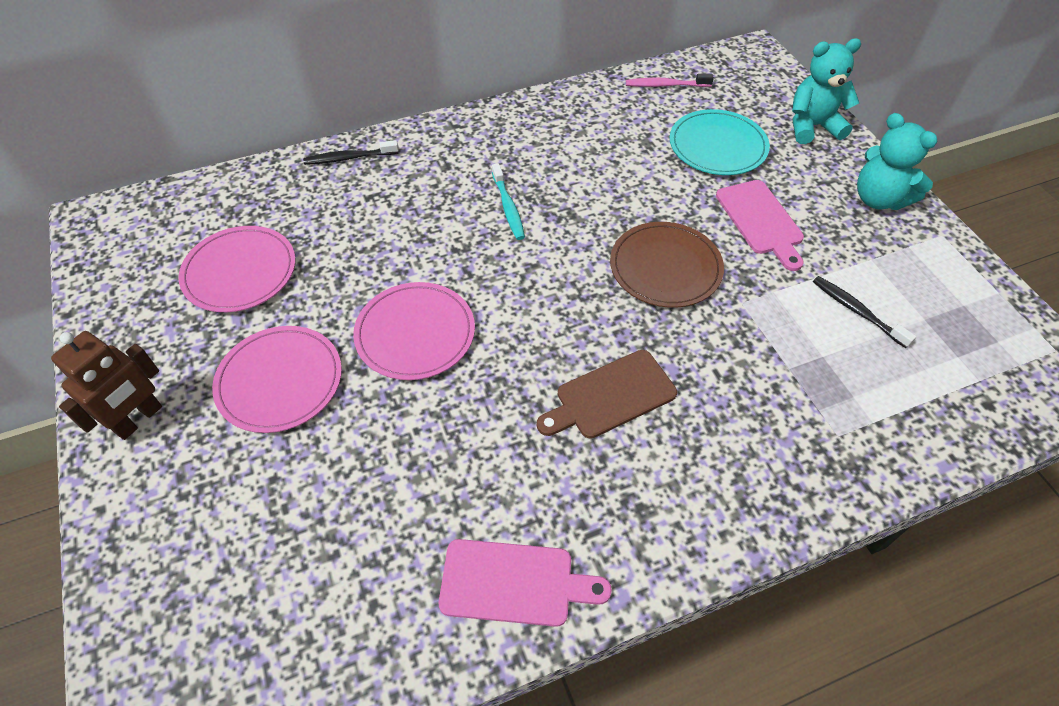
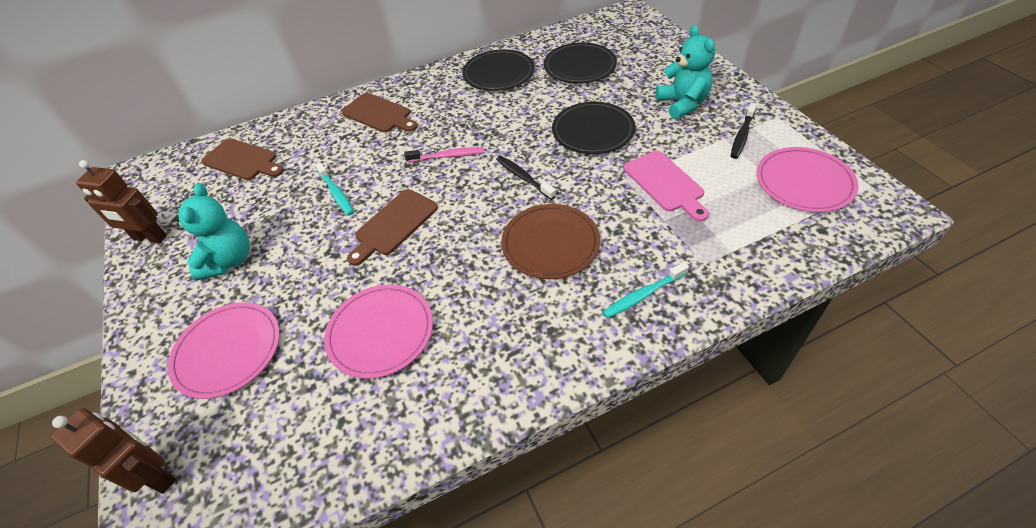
black plate: 0 -> 3
brown cutting board: 1 -> 3
brown robot: 1 -> 2
pink cutting board: 2 -> 1
turquoise plate: 1 -> 0
turquoise toothbrush: 1 -> 2

